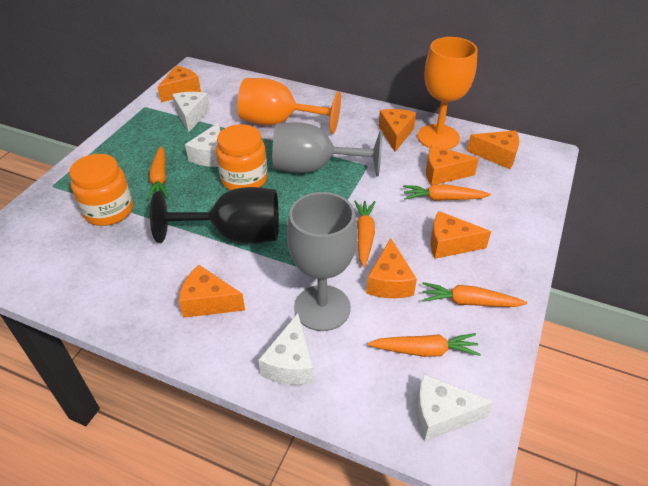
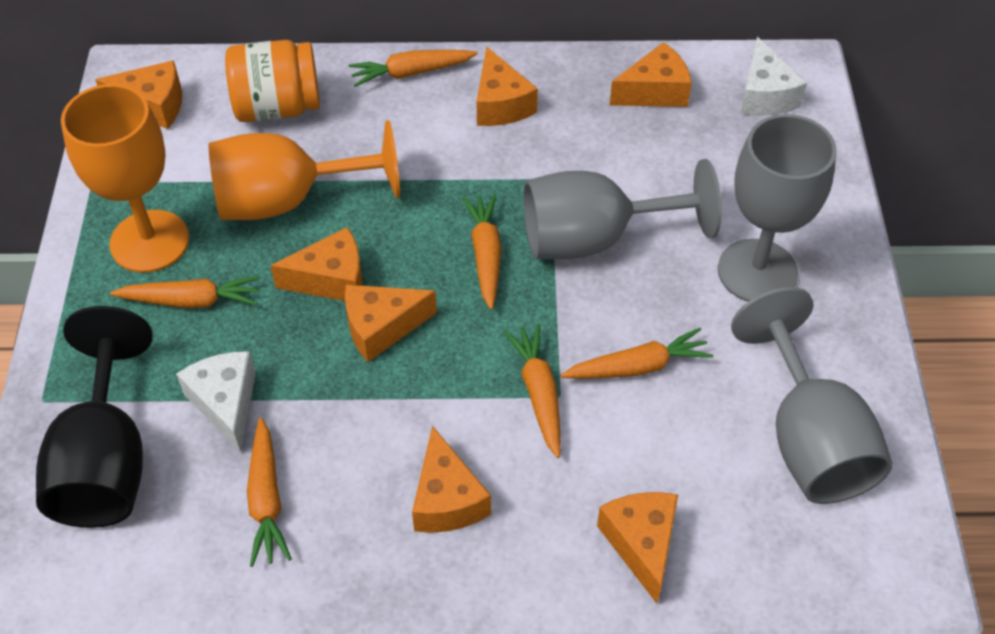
grey goblet: 2 -> 3
orange carrot: 5 -> 6
orange jar: 2 -> 1
white cheese: 4 -> 2

